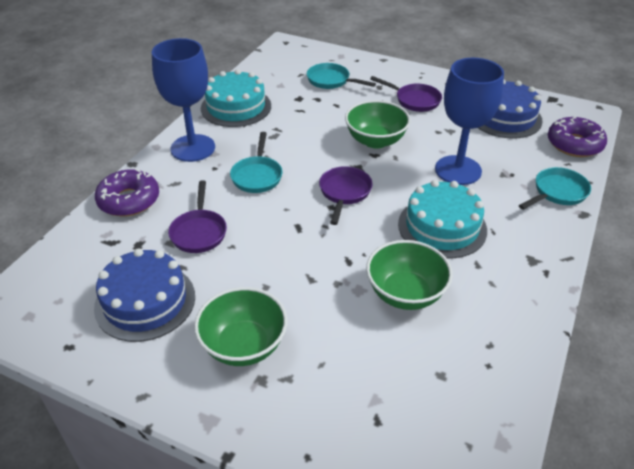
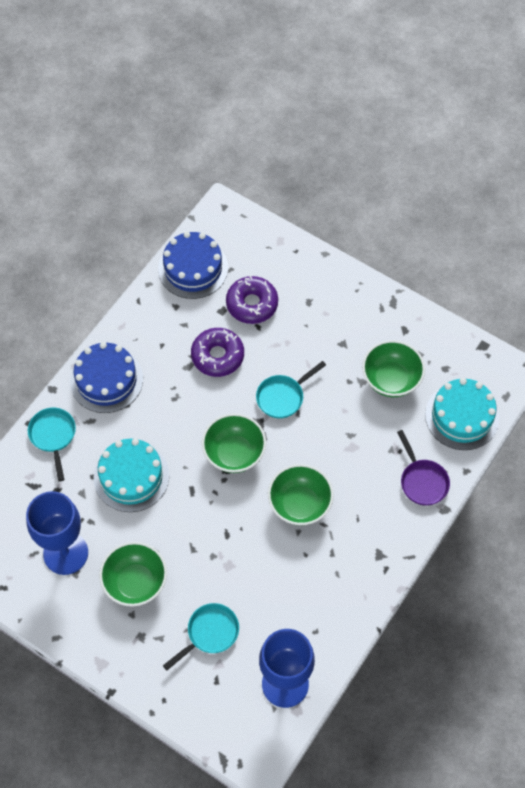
green bowl: 3 -> 4
purple pan: 3 -> 1

